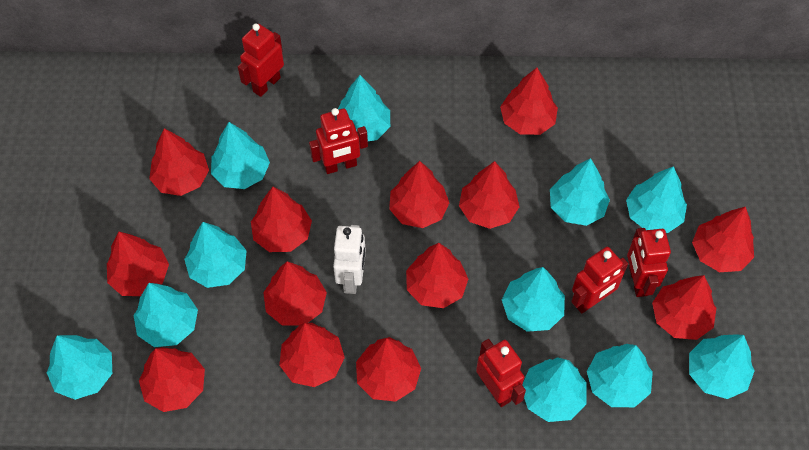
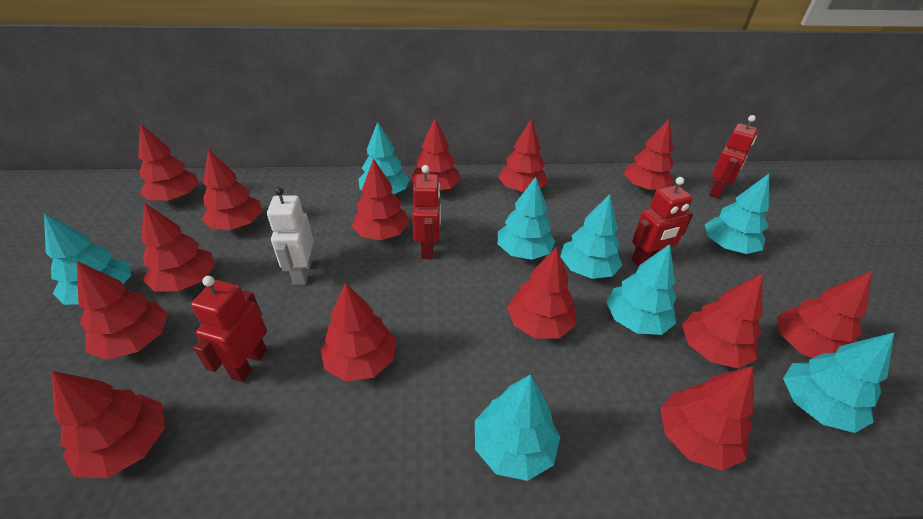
red robot: 5 -> 4
red tree: 13 -> 14
turquoise tree: 11 -> 8

